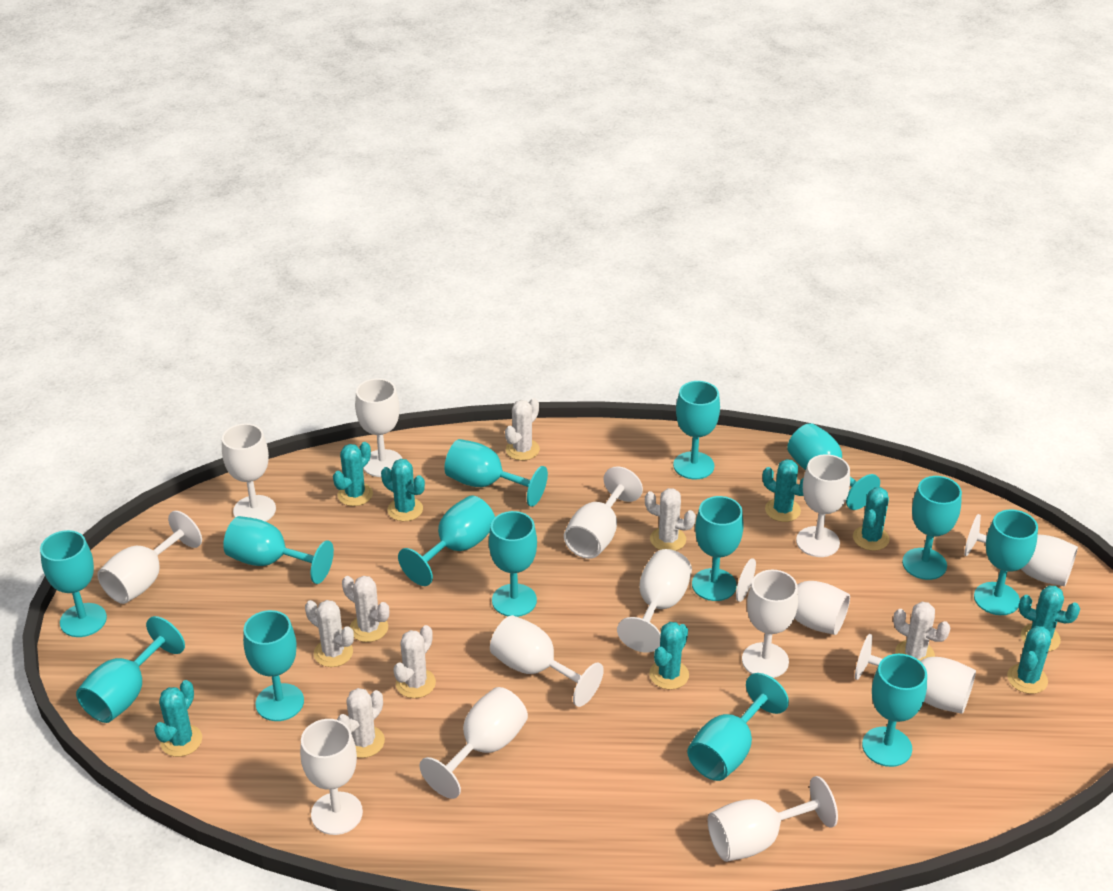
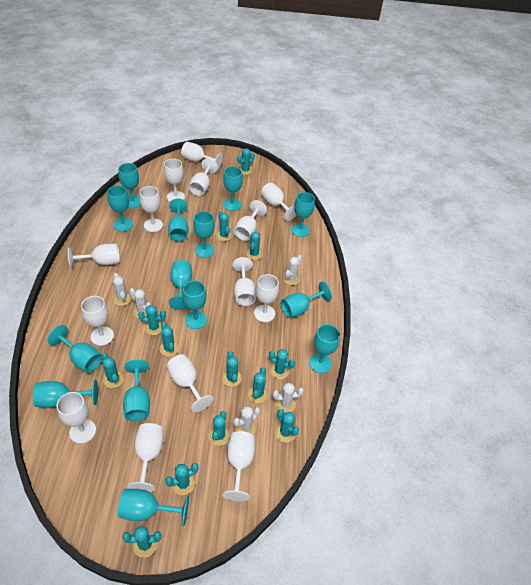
turquoise cactus: 8 -> 13
white cactus: 7 -> 5

